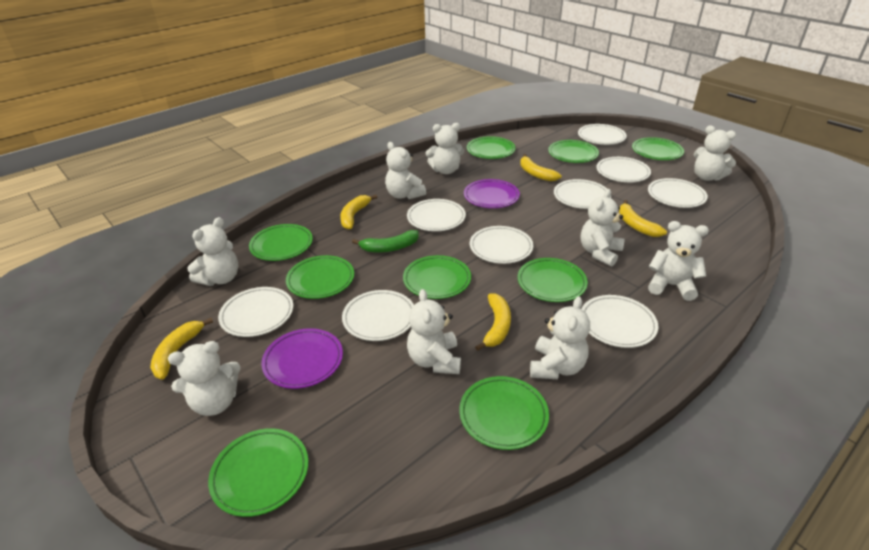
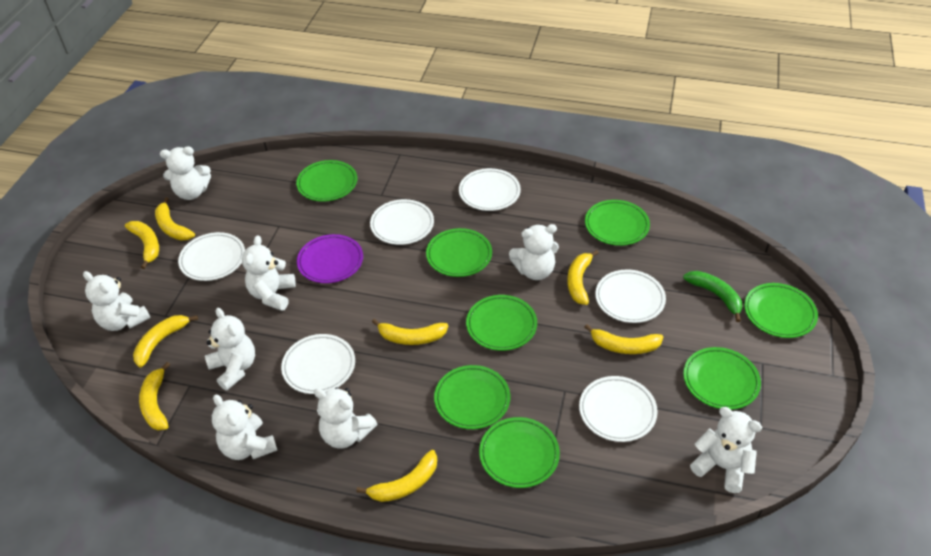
green plate: 9 -> 8
purple plate: 2 -> 1
white plate: 9 -> 6
white teddy bear: 9 -> 8
yellow banana: 5 -> 8

